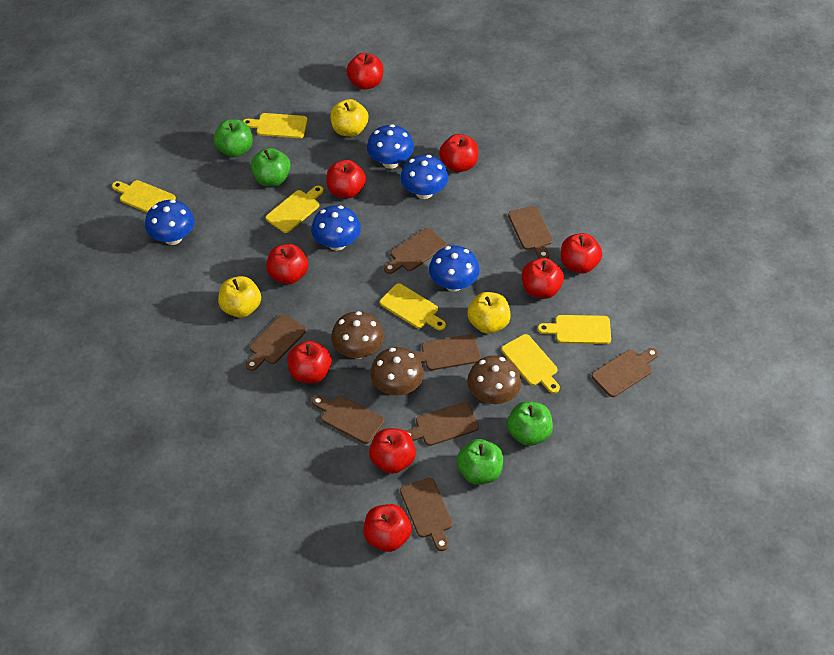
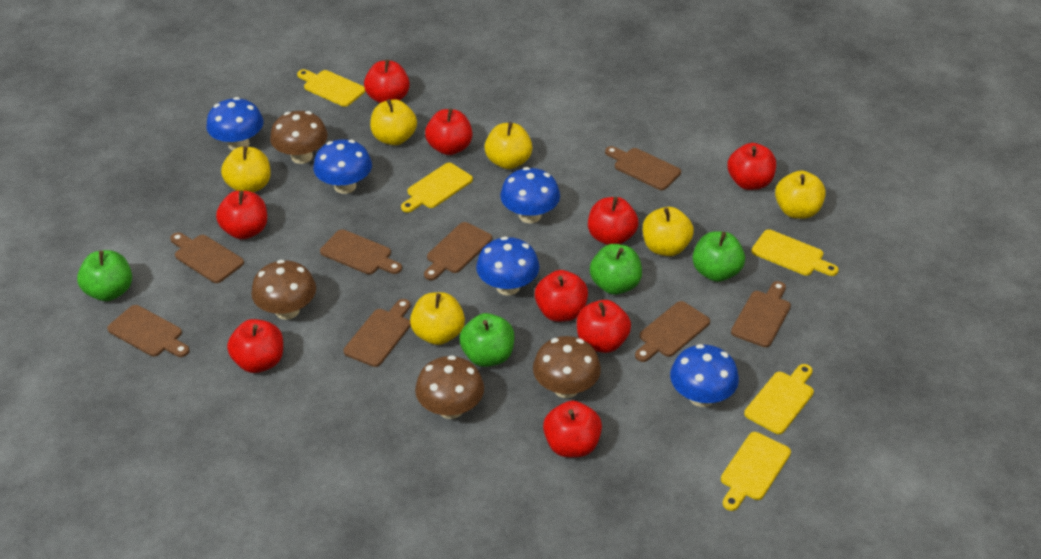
brown mushroom: 3 -> 4
yellow apple: 3 -> 6
yellow cutting board: 6 -> 5

